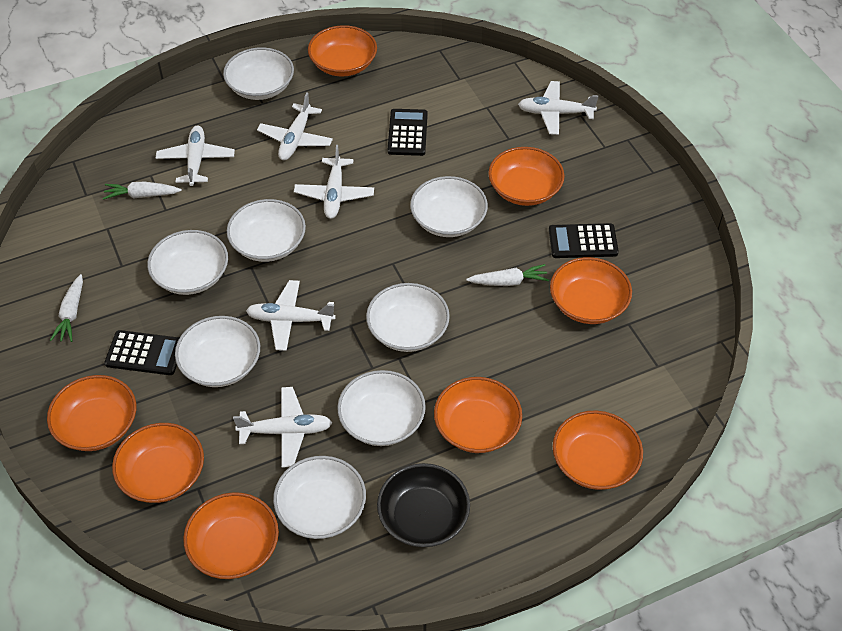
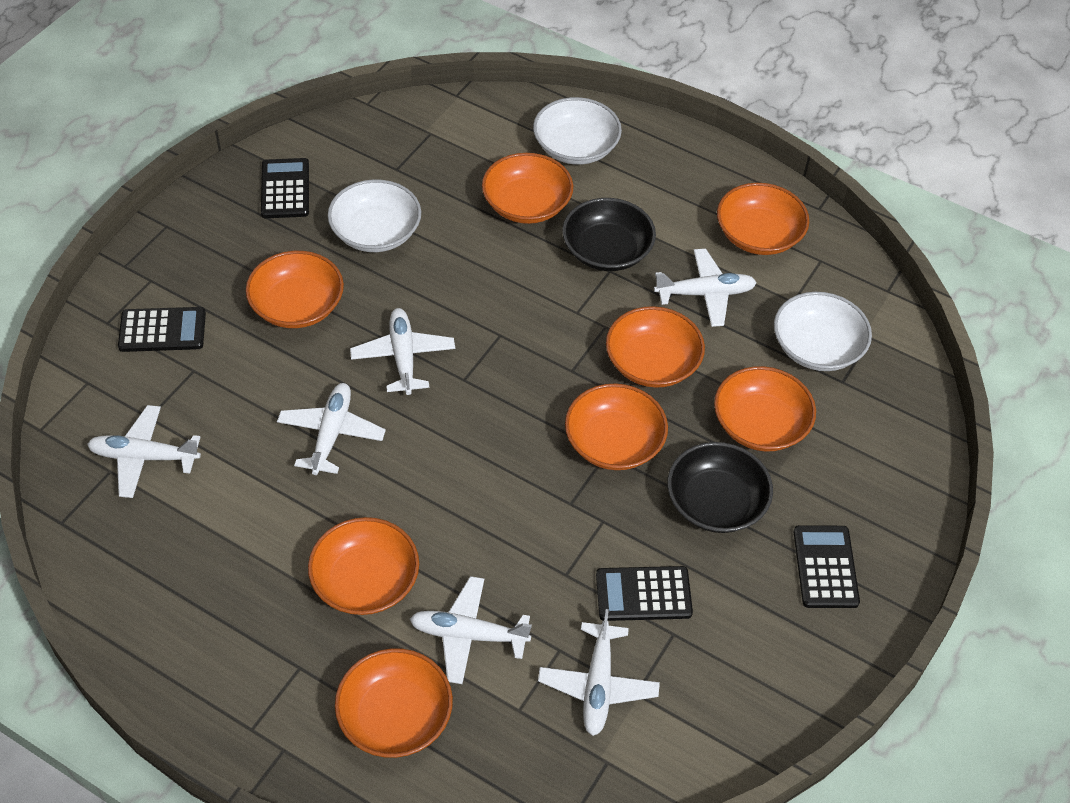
black bowl: 1 -> 2
black calculator: 3 -> 4
white bowl: 8 -> 3
white carrot: 3 -> 0

